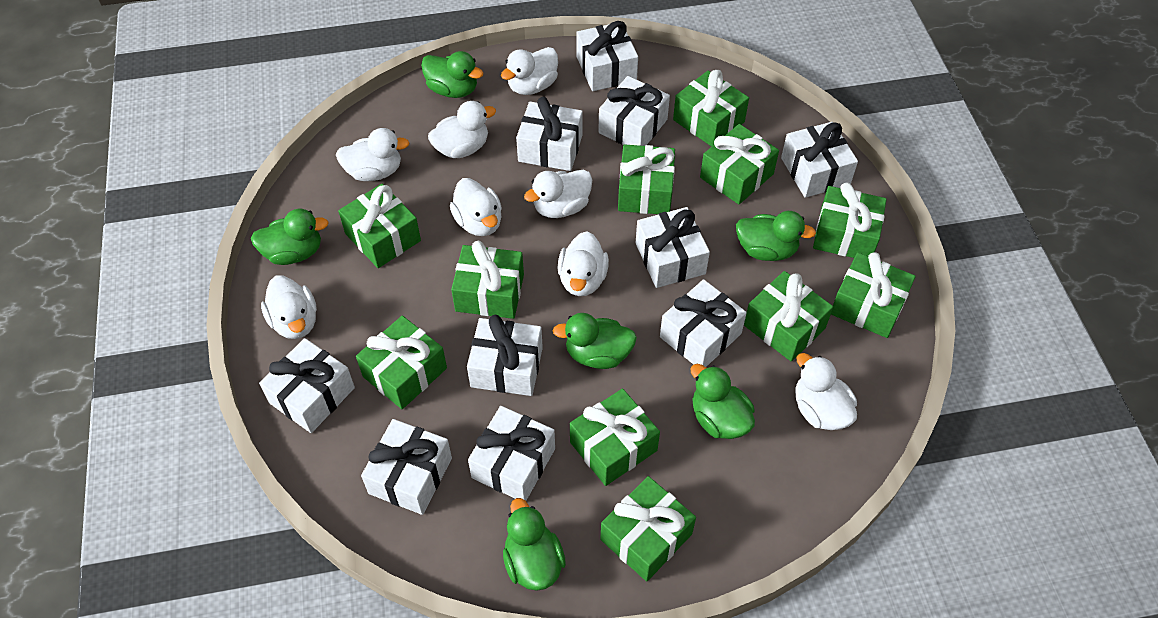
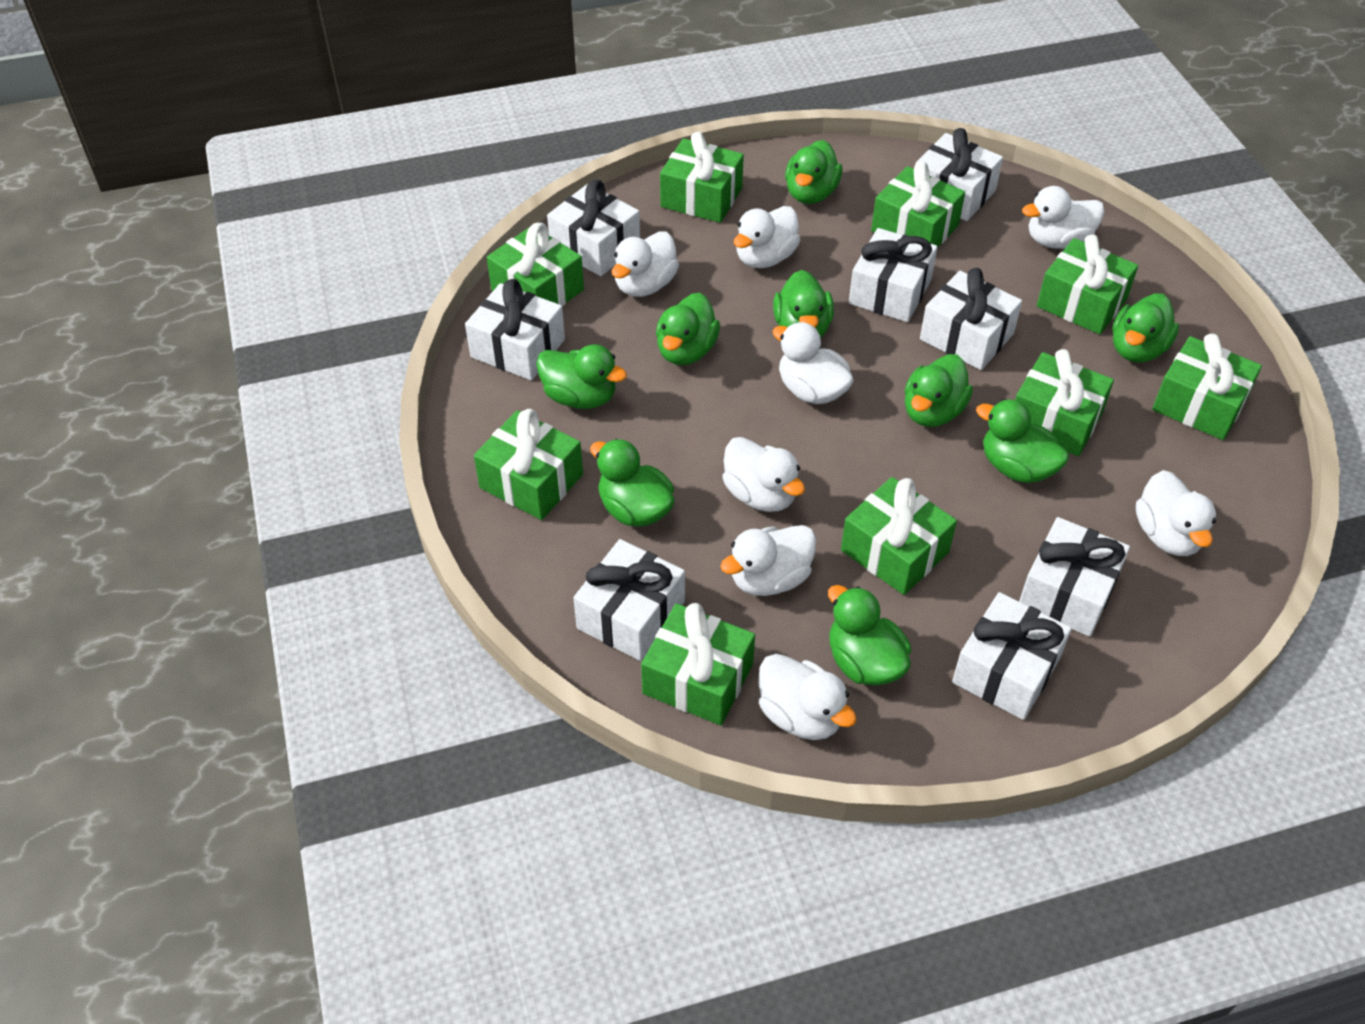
green duck: 6 -> 9
green gift: 11 -> 9
white gift: 10 -> 8

